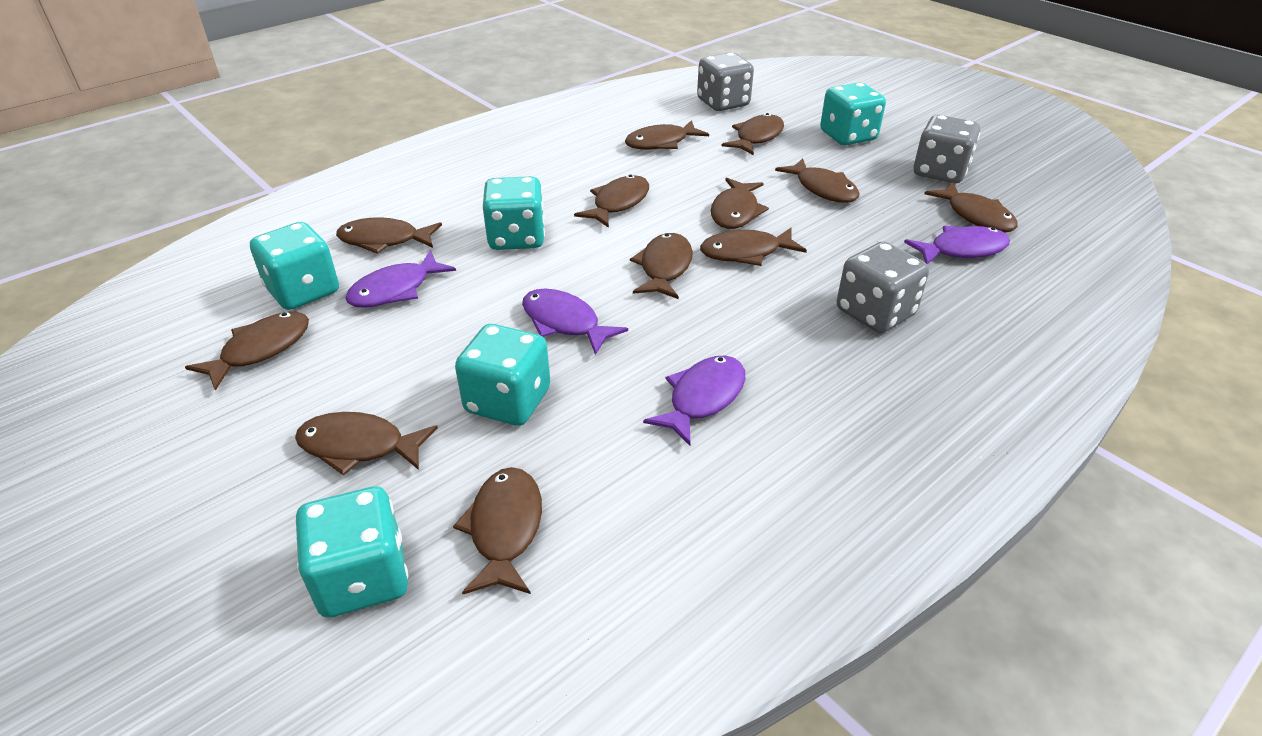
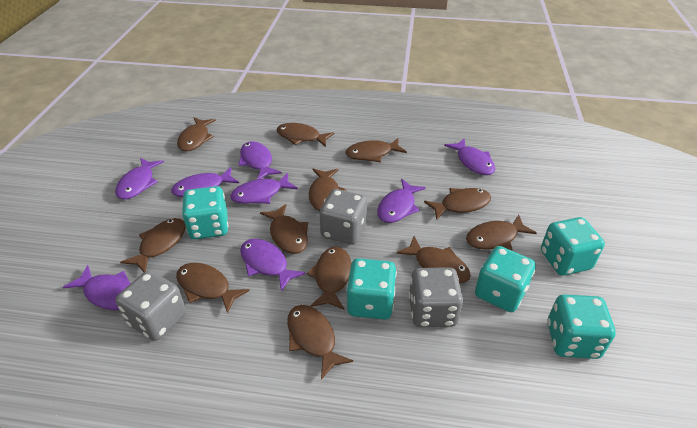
purple fish: 4 -> 8

